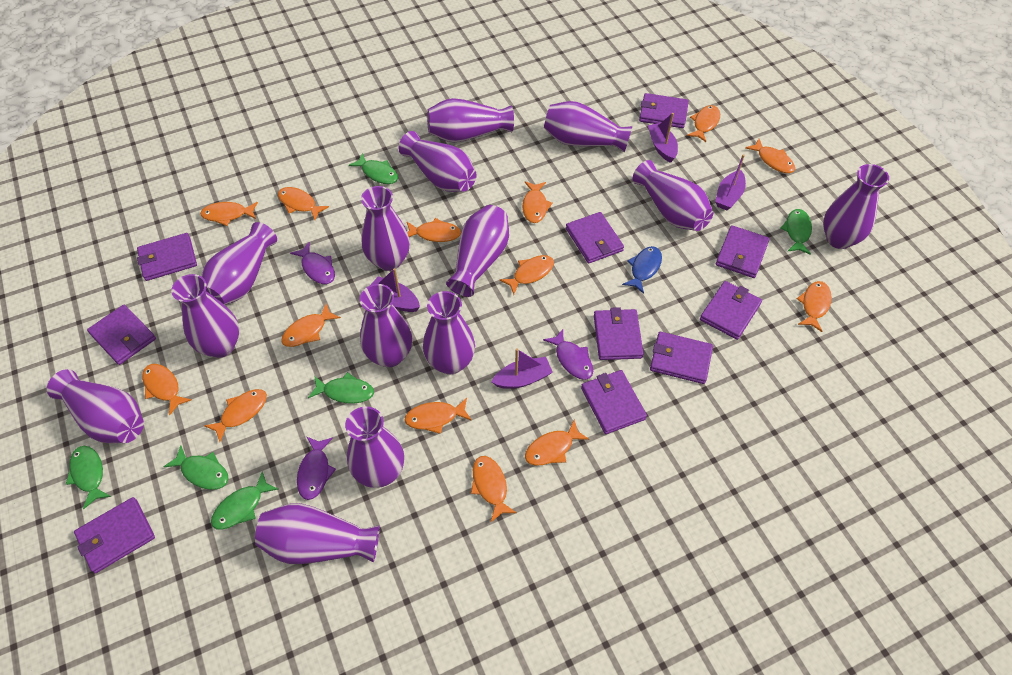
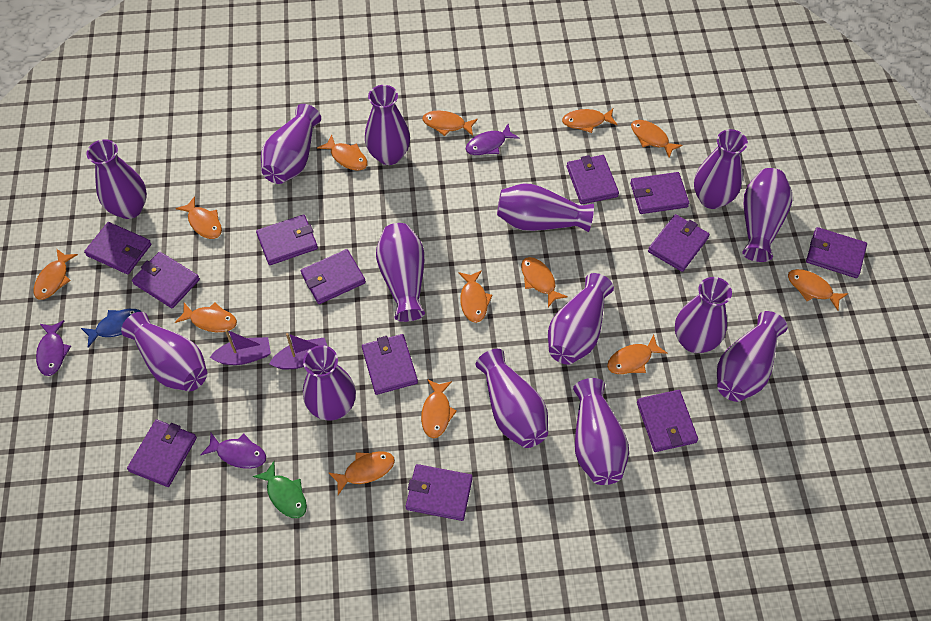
green fish: 6 -> 1
orange fish: 14 -> 13
purple boat: 4 -> 2
purple wallet: 10 -> 12

